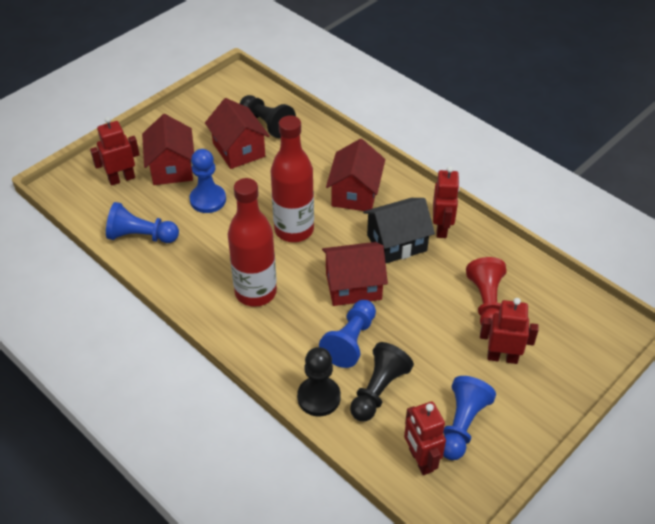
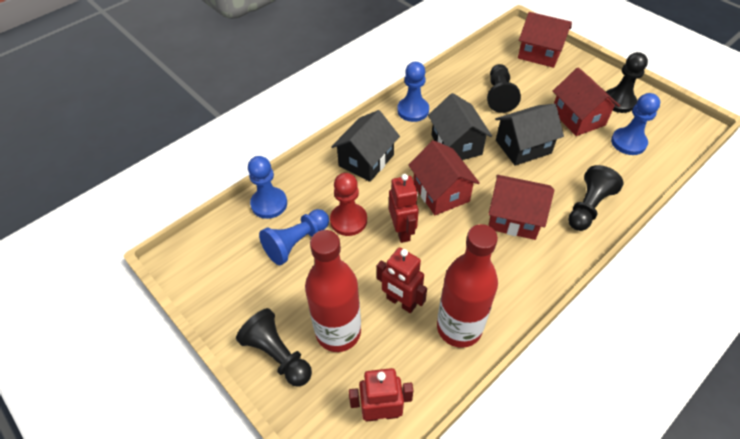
black house: 1 -> 3
black pawn: 3 -> 4
red robot: 4 -> 3

